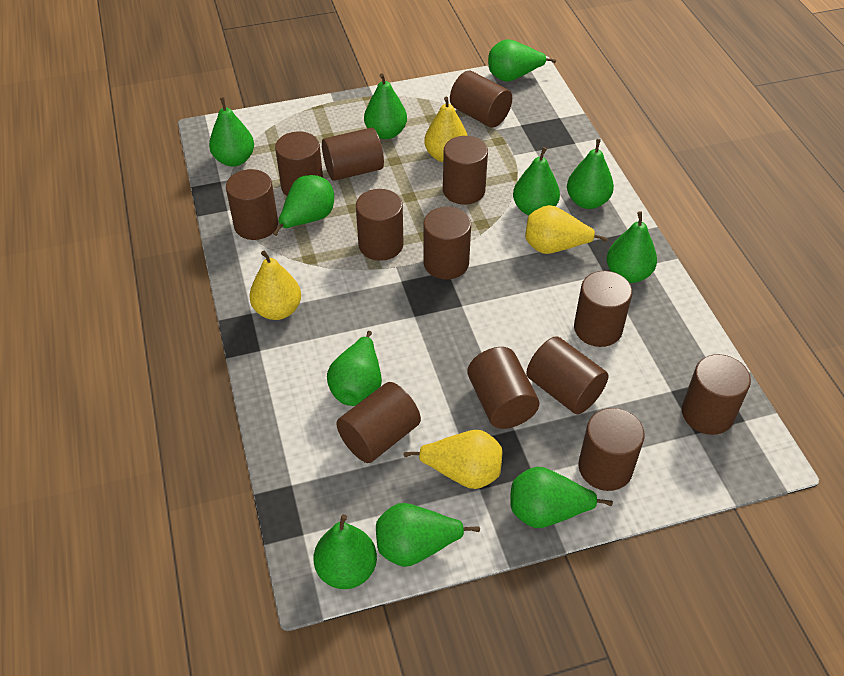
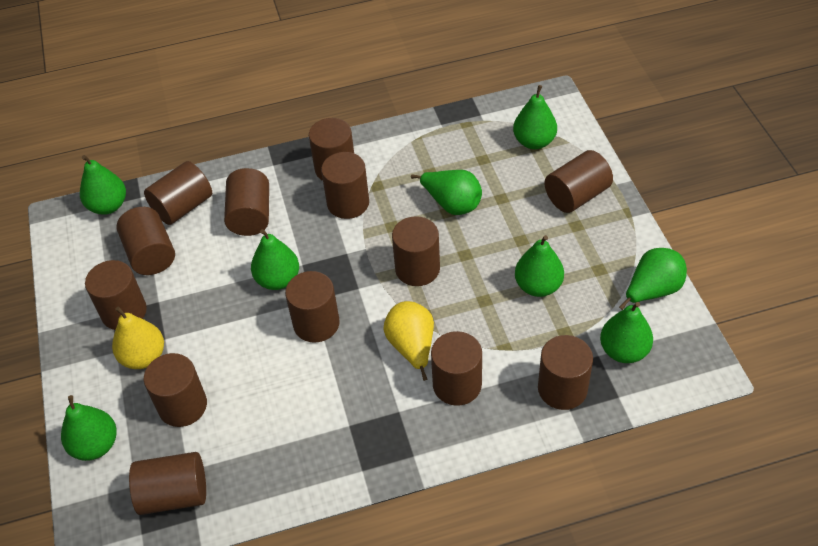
green pear: 11 -> 8
yellow pear: 4 -> 2

